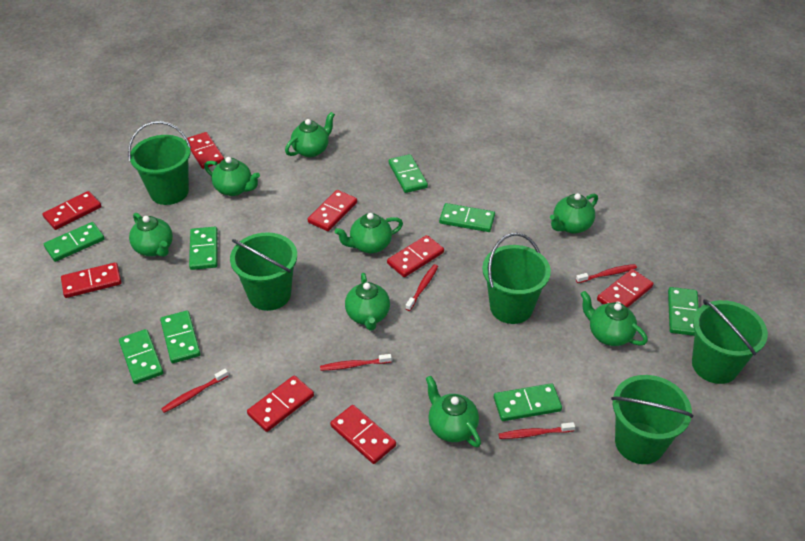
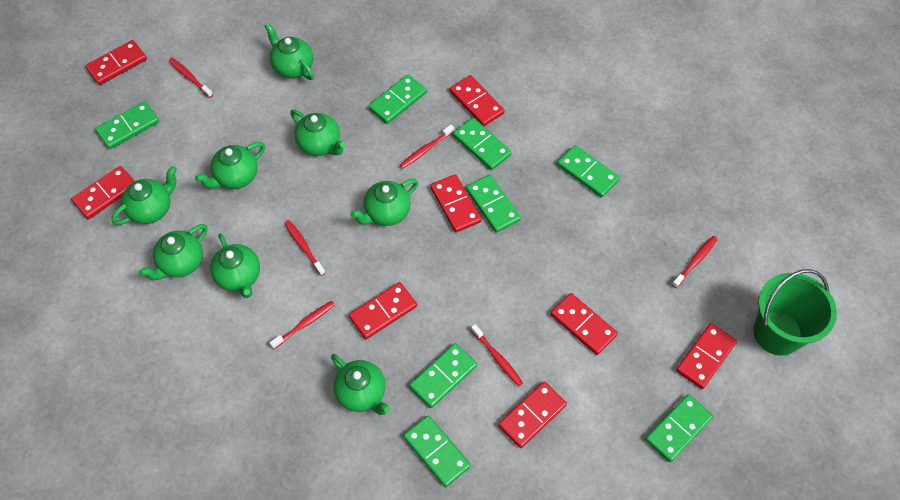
green bucket: 5 -> 1
red toothbrush: 5 -> 6

